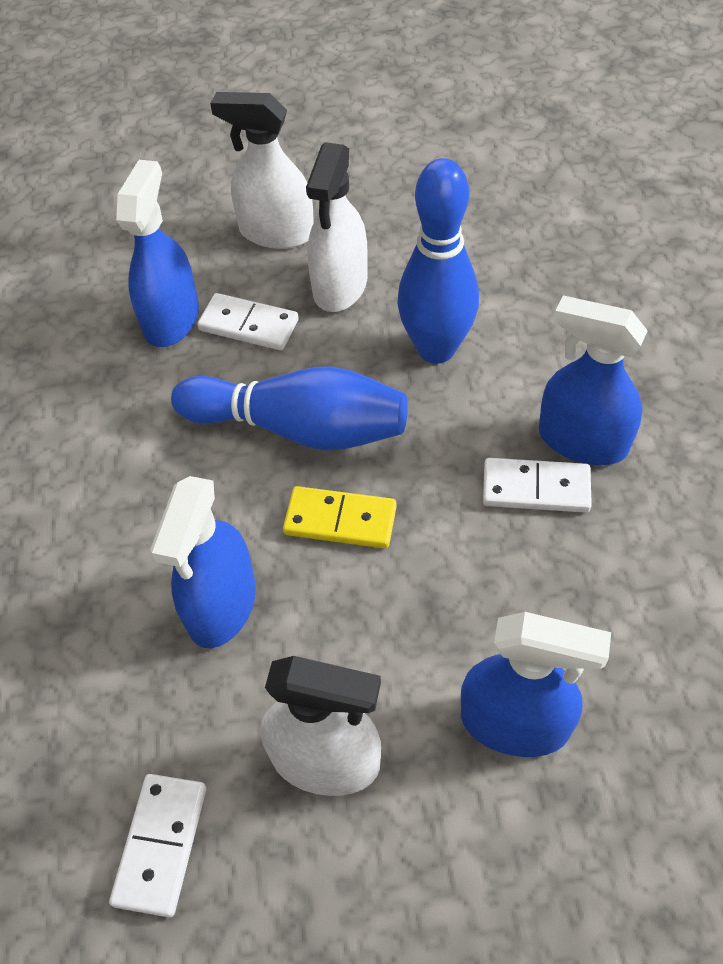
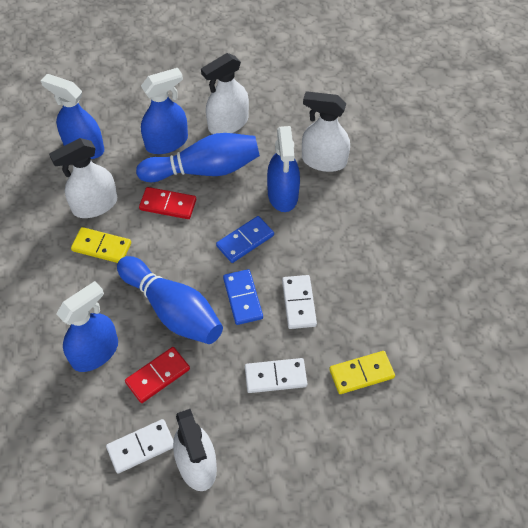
blue domino: 0 -> 2
red domino: 0 -> 2
white spray bottle: 3 -> 4
yellow domino: 1 -> 2

